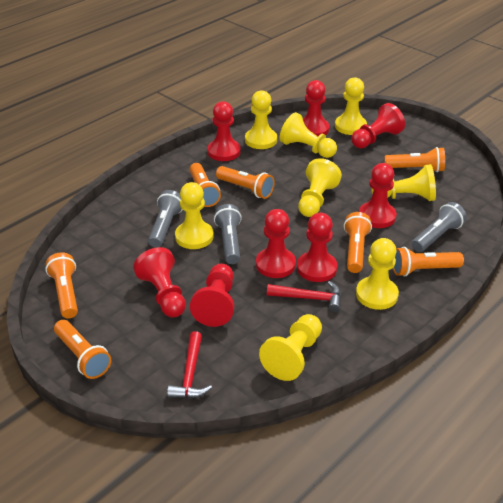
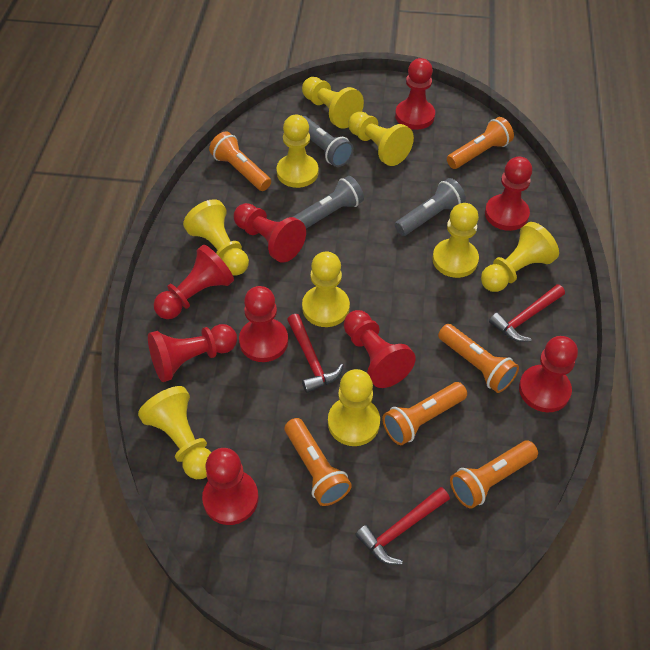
orange flashlight: 7 -> 6
red hammer: 2 -> 3
red pawn: 8 -> 9
yellow pawn: 8 -> 9

